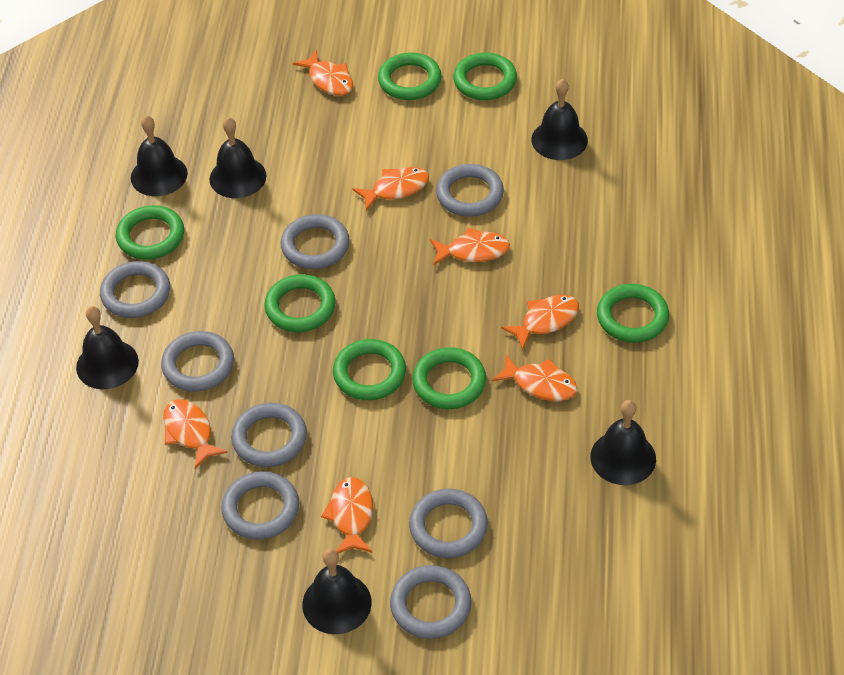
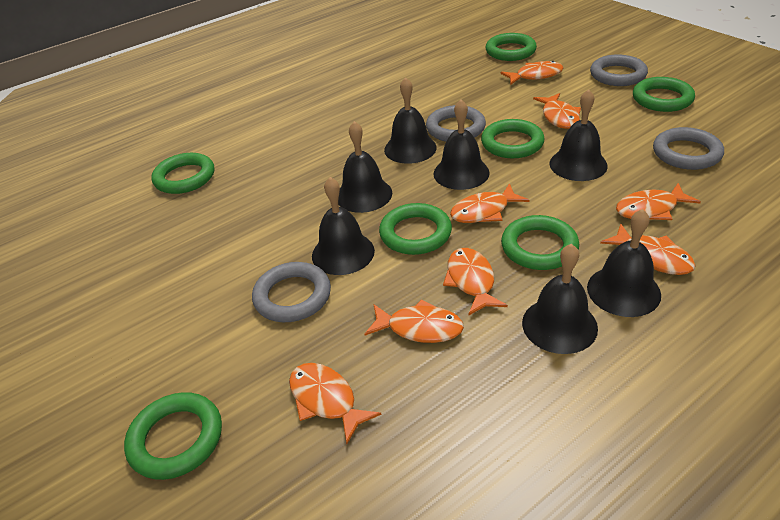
black bell: 6 -> 7
grey ring: 8 -> 4
orange fish: 7 -> 8

